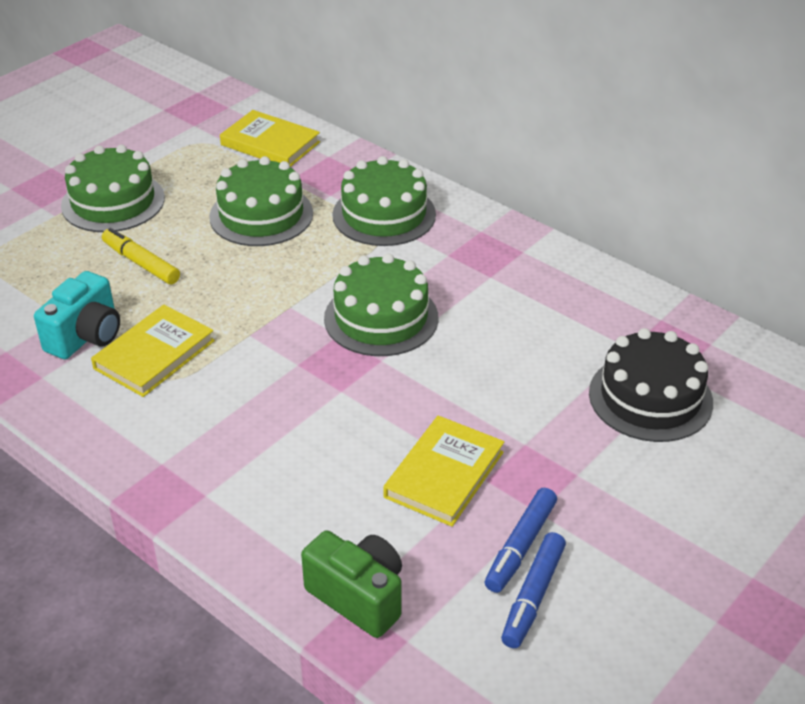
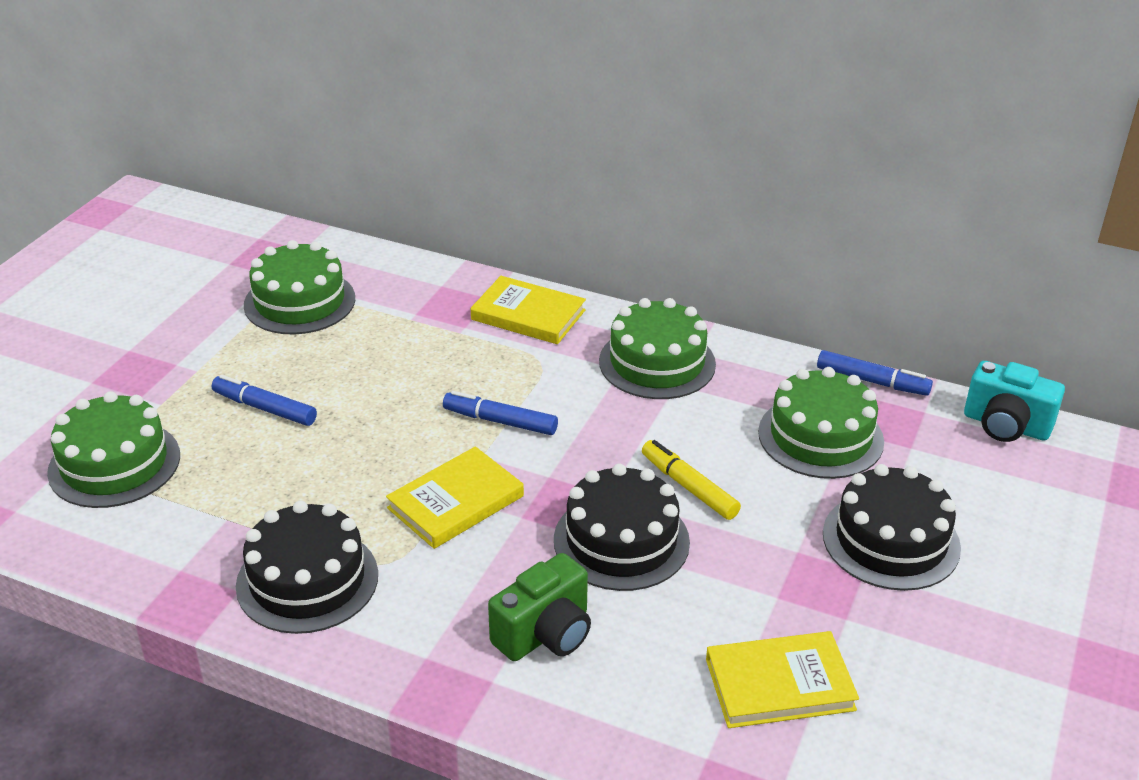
black cake: 1 -> 3
blue marker: 2 -> 3

